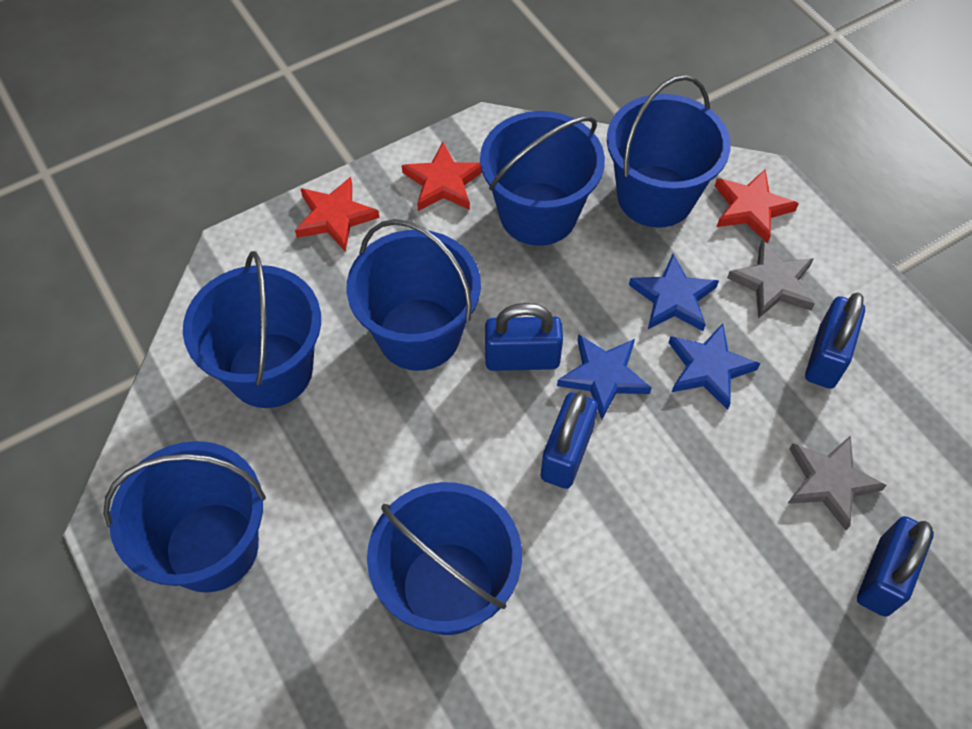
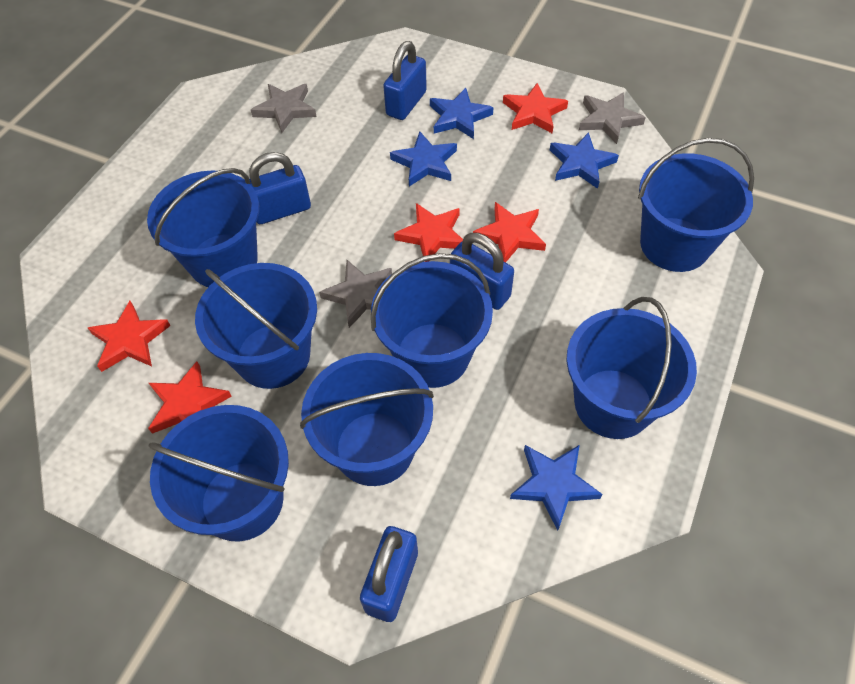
blue bucket: 6 -> 7
blue star: 3 -> 4
grey star: 2 -> 3
red star: 3 -> 5

